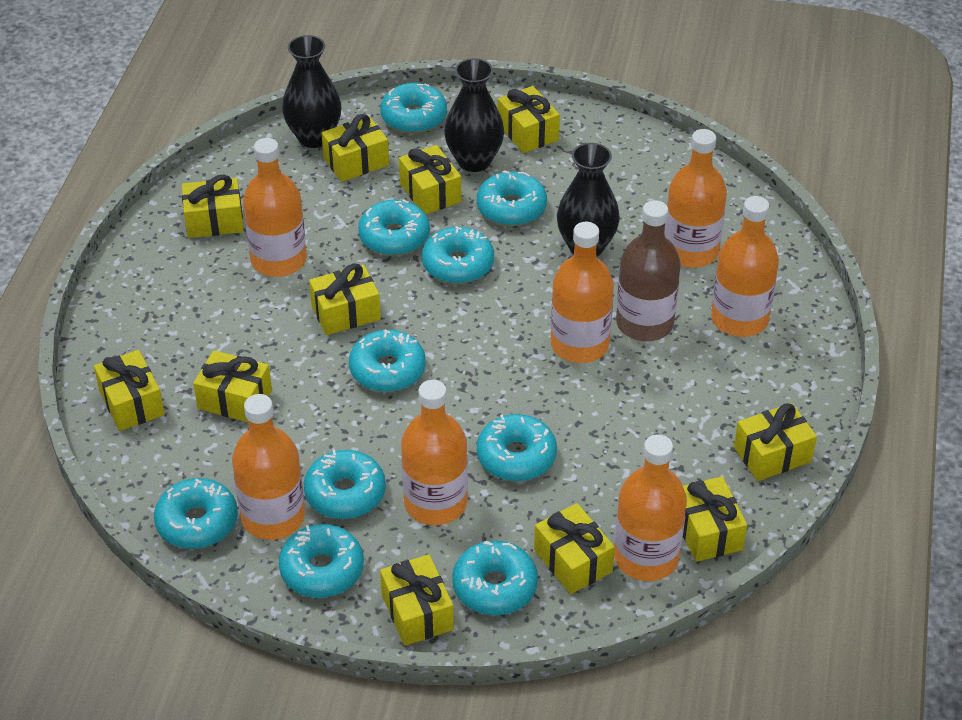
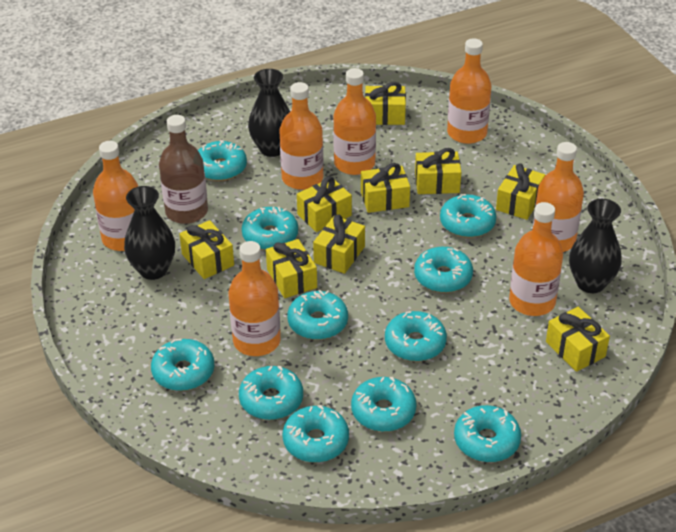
turquoise donut: 10 -> 11
yellow gift: 11 -> 9

